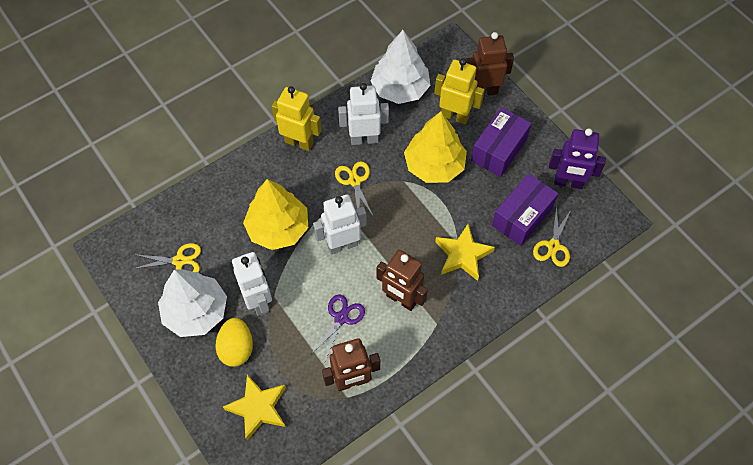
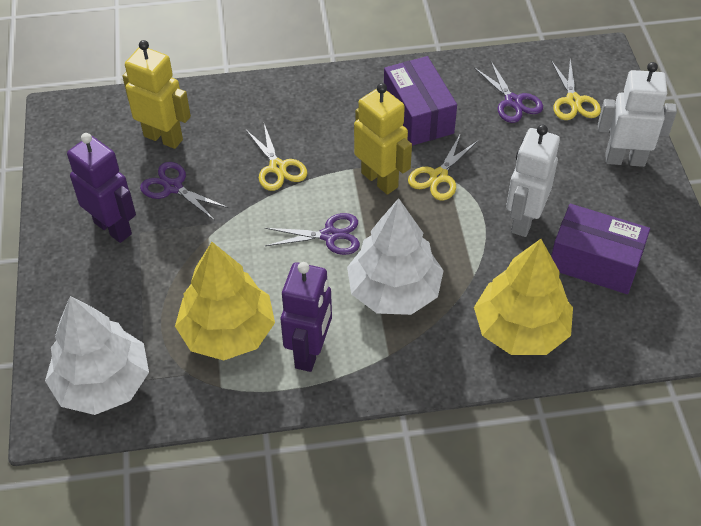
brown robot: 3 -> 0
purple robot: 1 -> 2
purple scissors: 1 -> 3
white robot: 3 -> 2
yellow egg: 1 -> 0
yellow star: 2 -> 0

